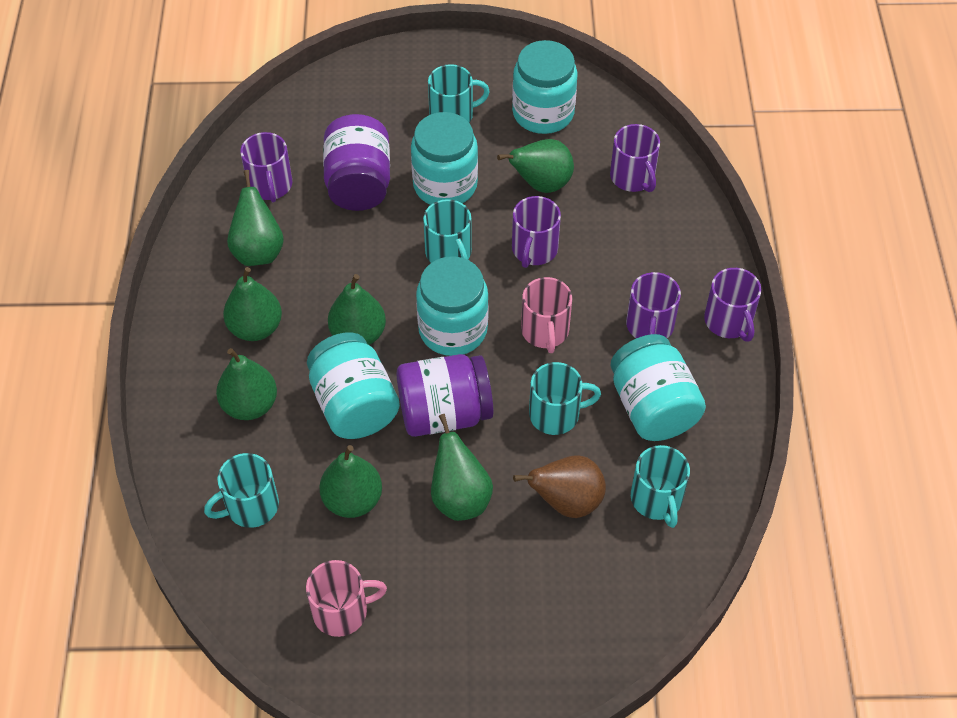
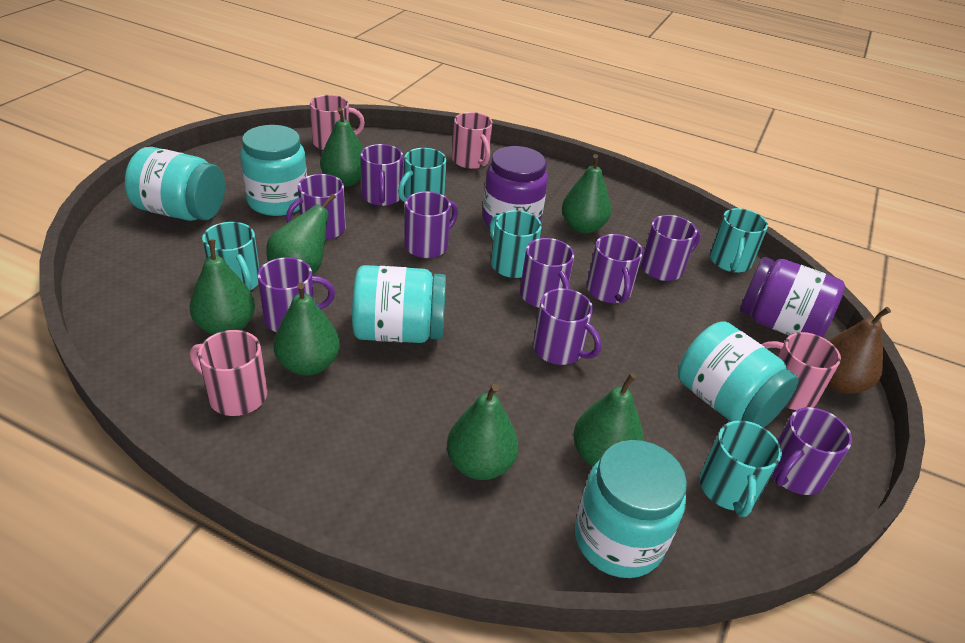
pink mug: 2 -> 4
purple mug: 5 -> 9

